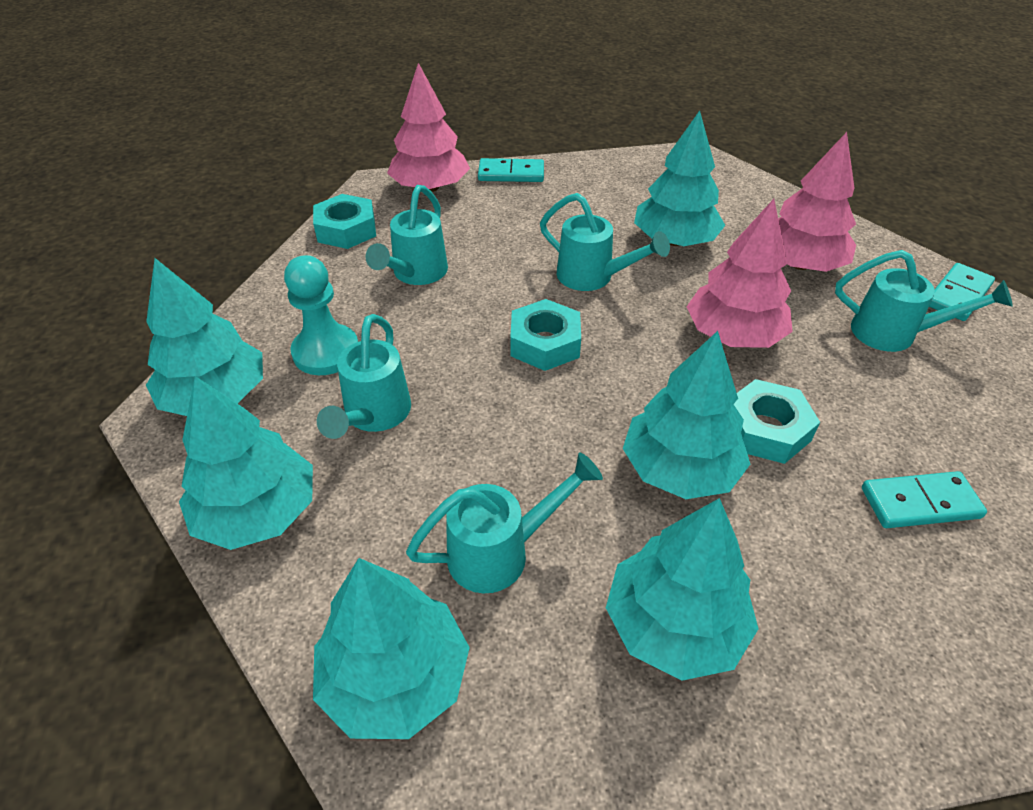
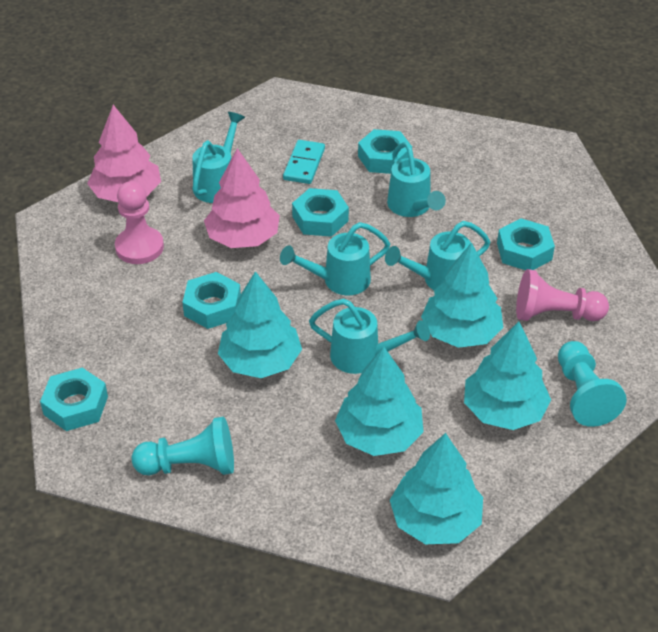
pink pawn: 0 -> 2
pink tree: 3 -> 2
turquoise domino: 3 -> 1
turquoise nut: 3 -> 5
turquoise pawn: 1 -> 2
turquoise tree: 6 -> 5

